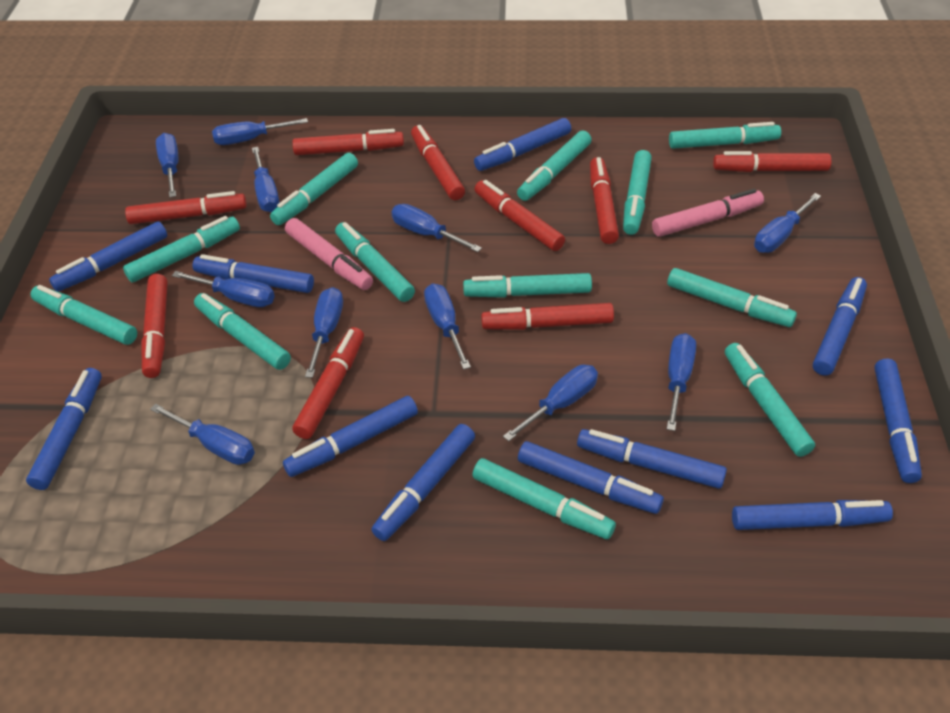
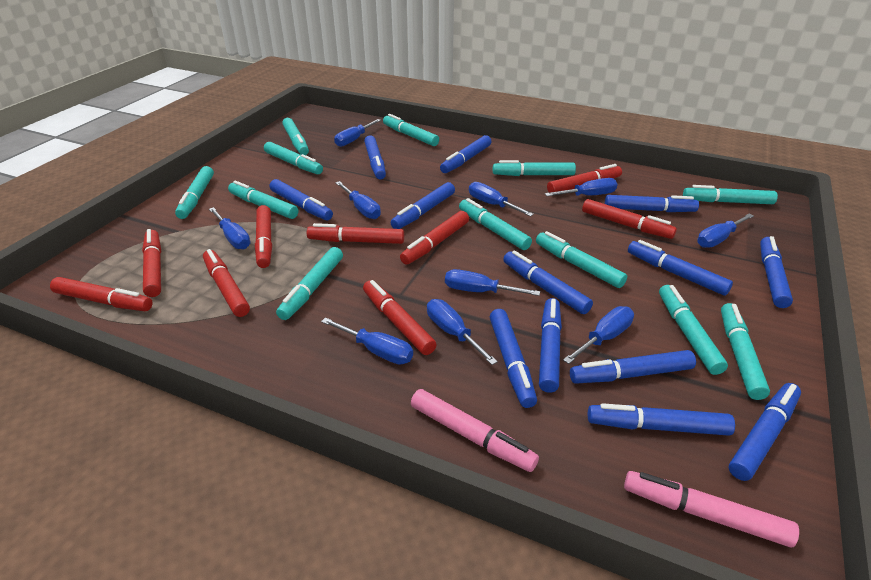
blue marker: 11 -> 13
blue screwdriver: 11 -> 10

